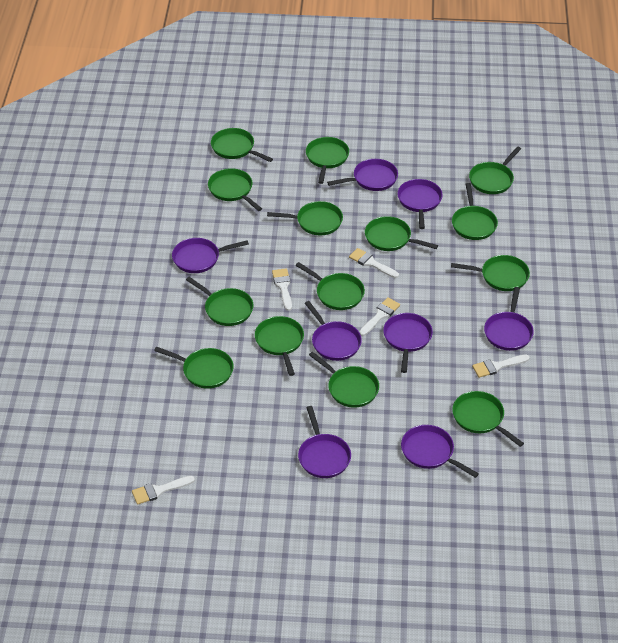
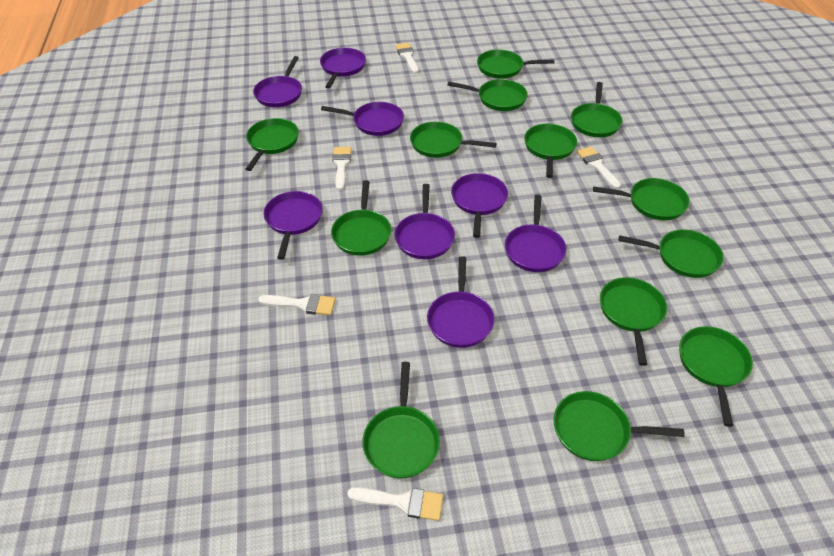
green pan: 14 -> 13

